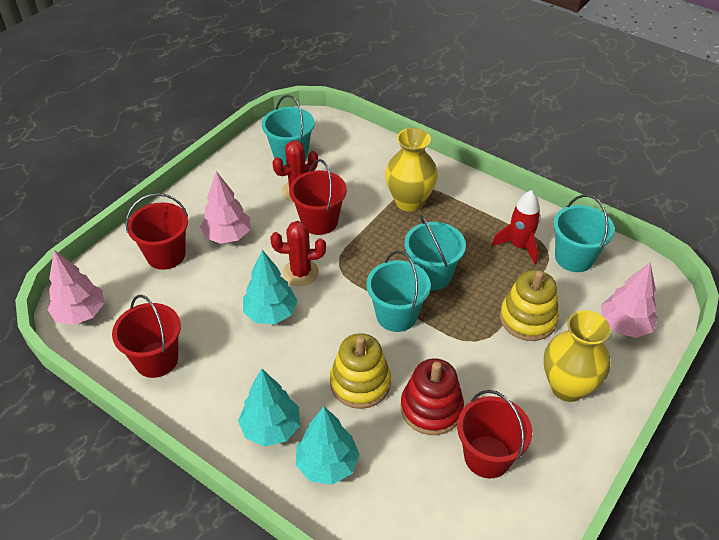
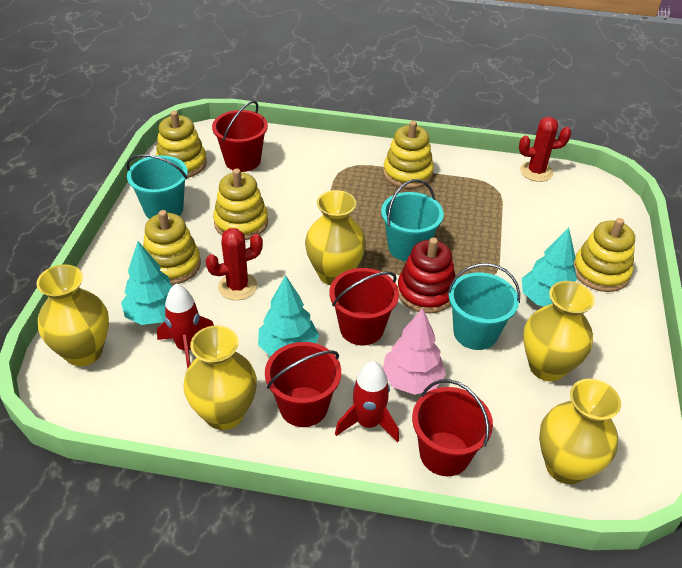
pink tree: 3 -> 1
red rocket: 1 -> 2
turquoise bucket: 4 -> 3
yellow stacking toy: 2 -> 5
yellow vase: 2 -> 5

